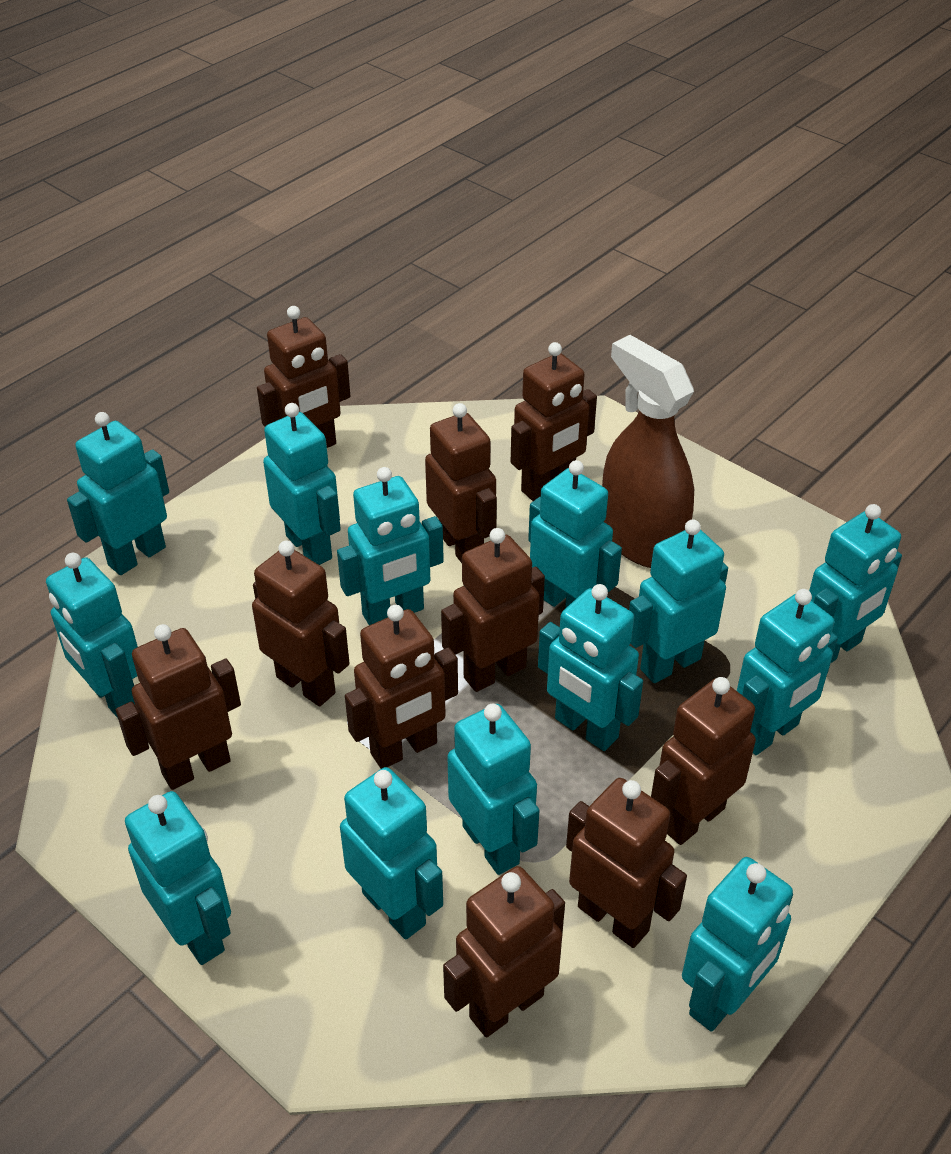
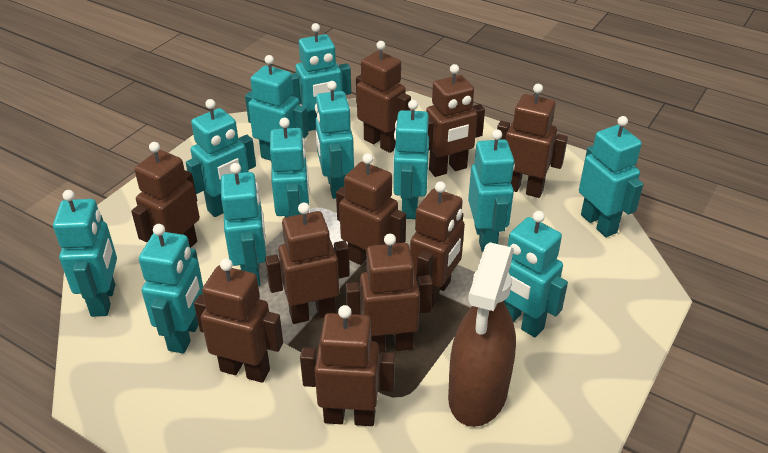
turquoise robot: 13 -> 12

